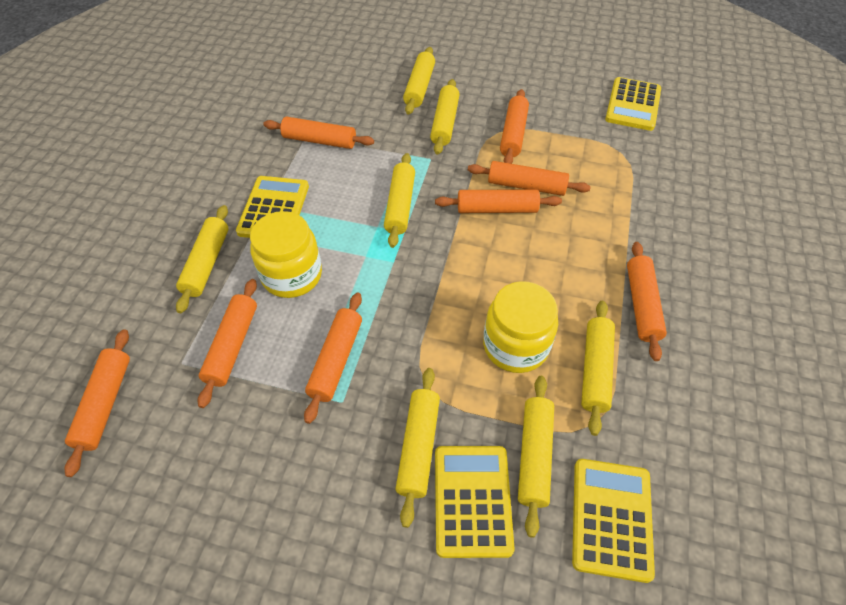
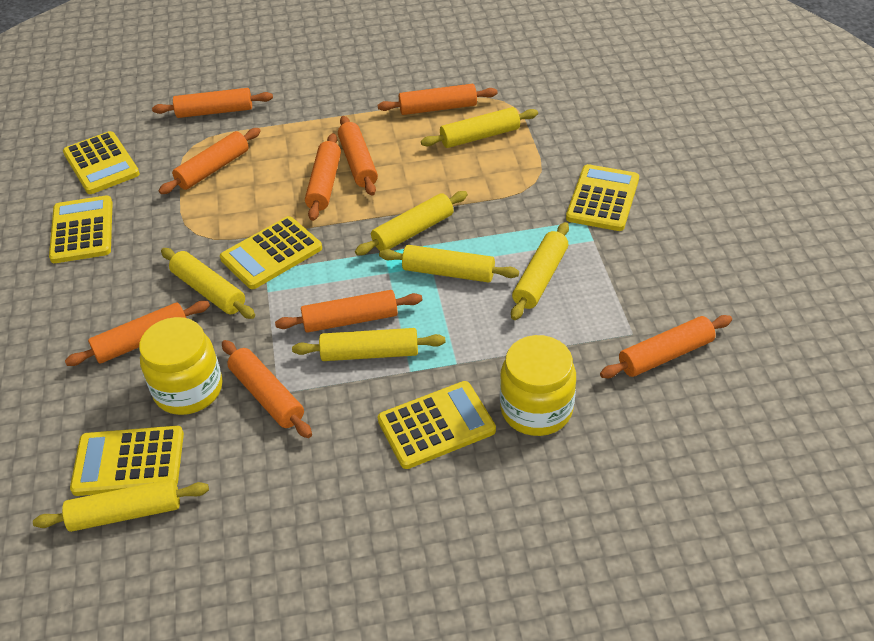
orange rolling pin: 8 -> 9
yellow calculator: 4 -> 6

